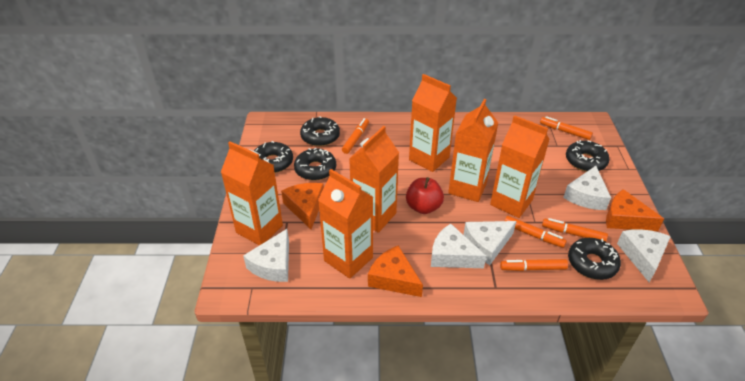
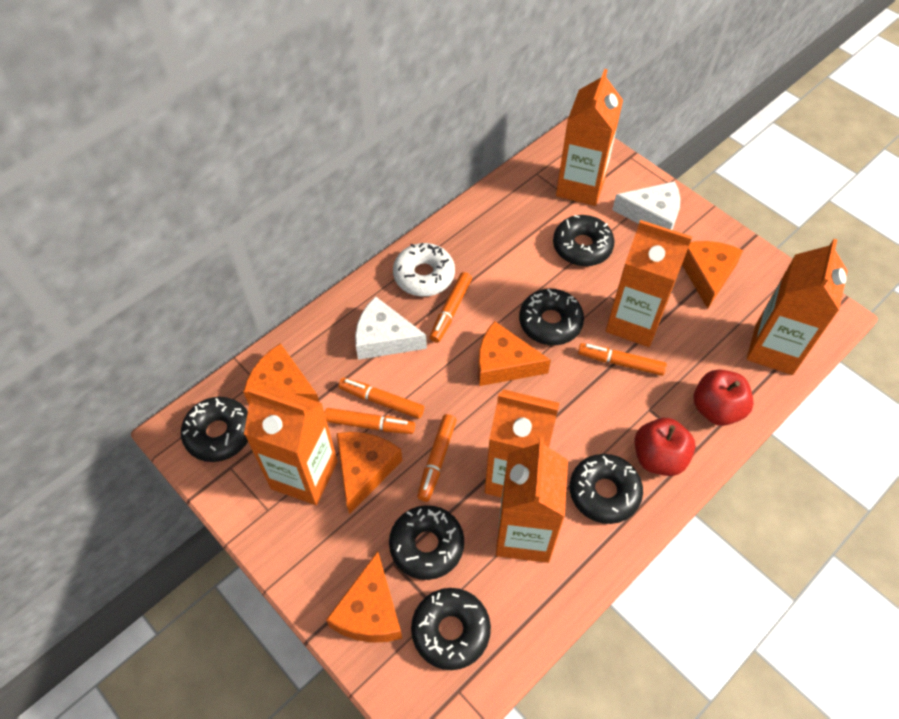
black donut: 5 -> 6
orange cheese: 3 -> 5
red apple: 1 -> 2
white cheese: 5 -> 2
white donut: 0 -> 1

